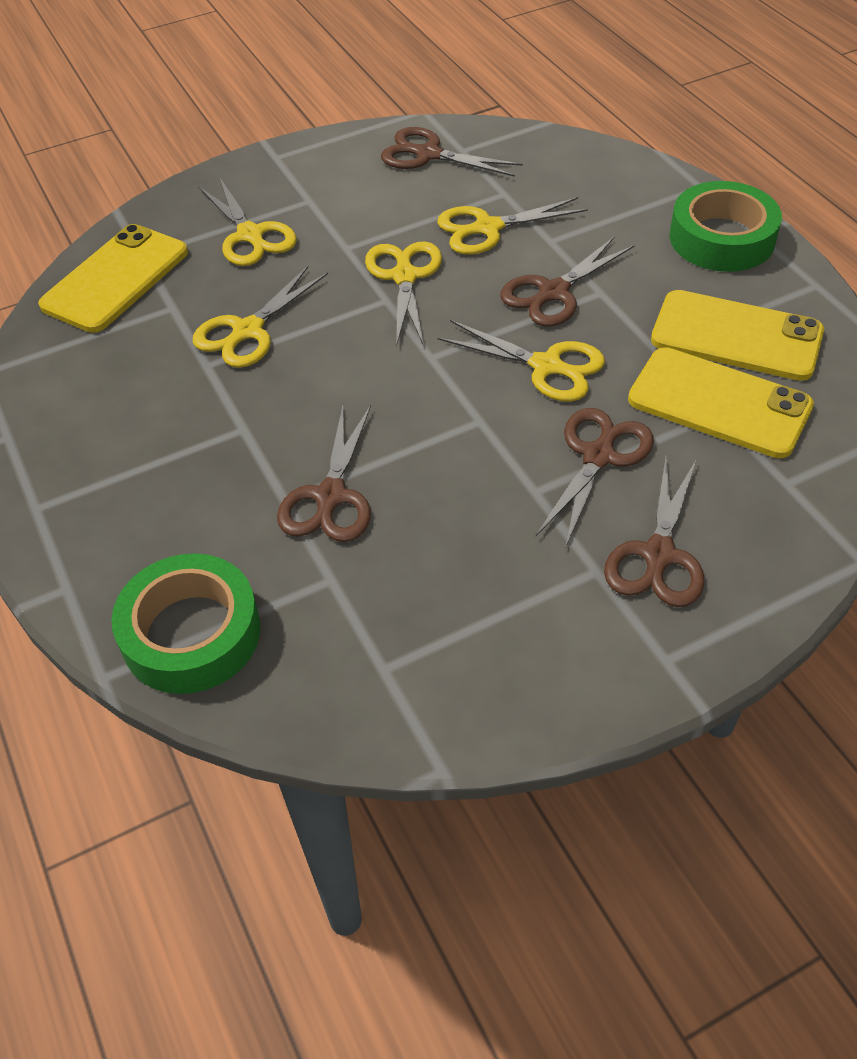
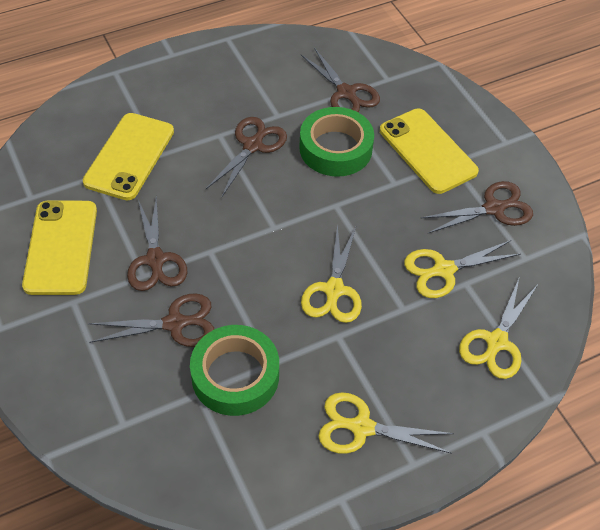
yellow scissors: 5 -> 4

